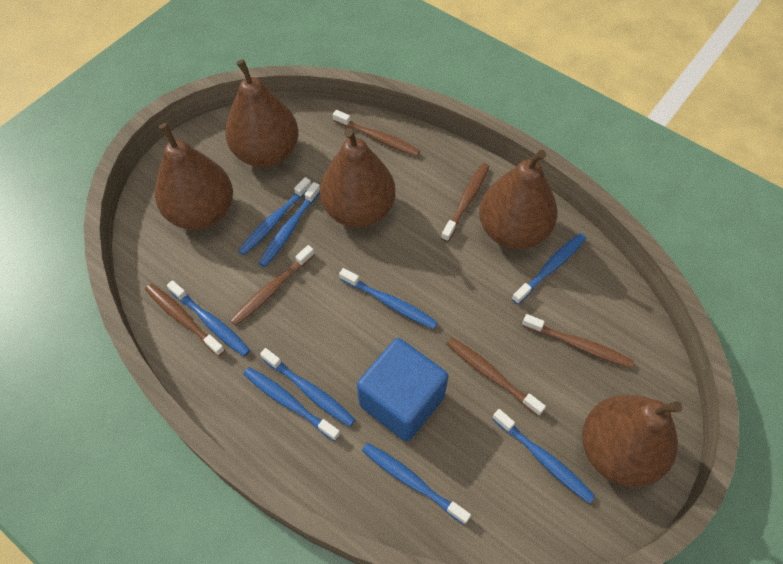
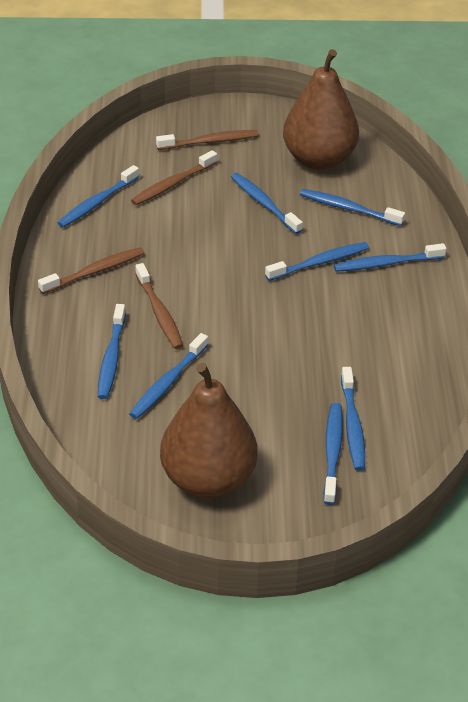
blue cube: 1 -> 0
brown pear: 5 -> 2
brown toothbrush: 6 -> 4

